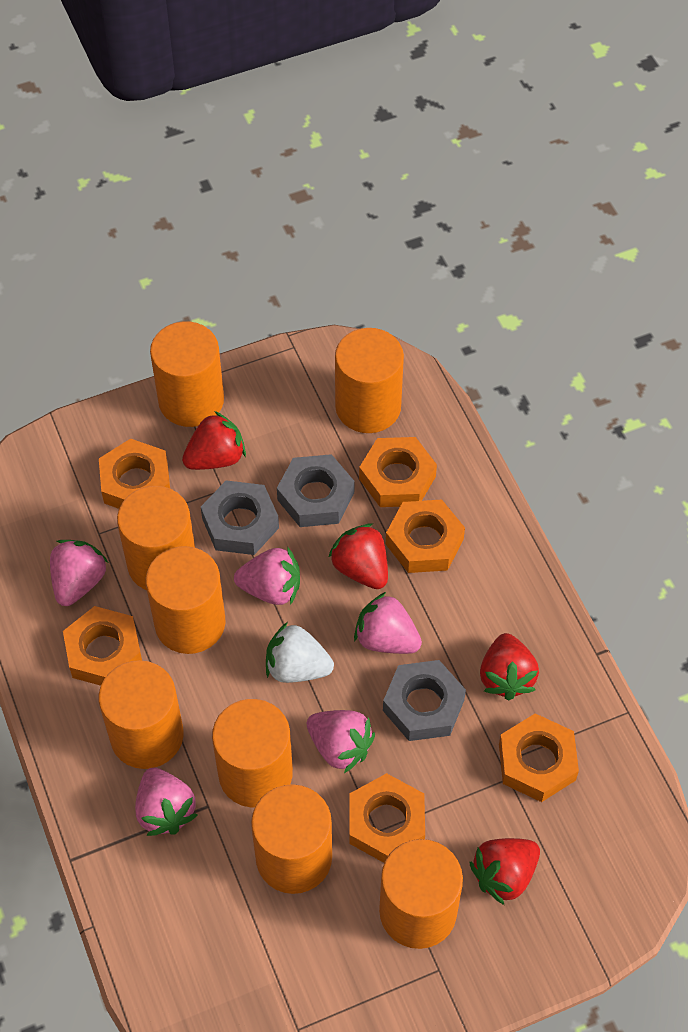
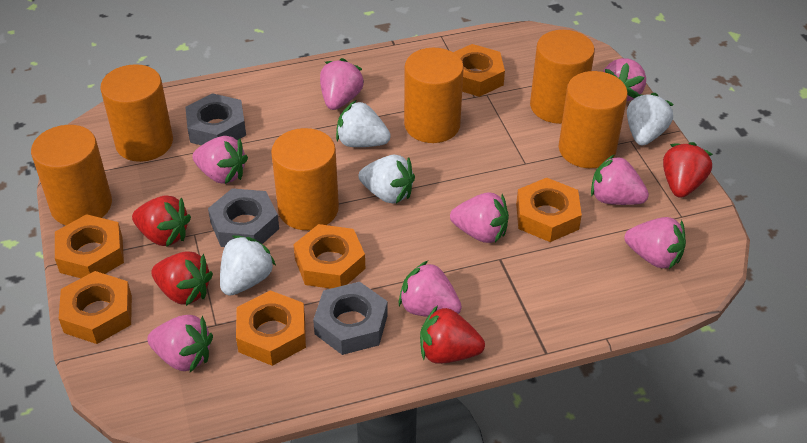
orange cylinder: 8 -> 6
pink strawberry: 5 -> 8
white strawberry: 1 -> 4

